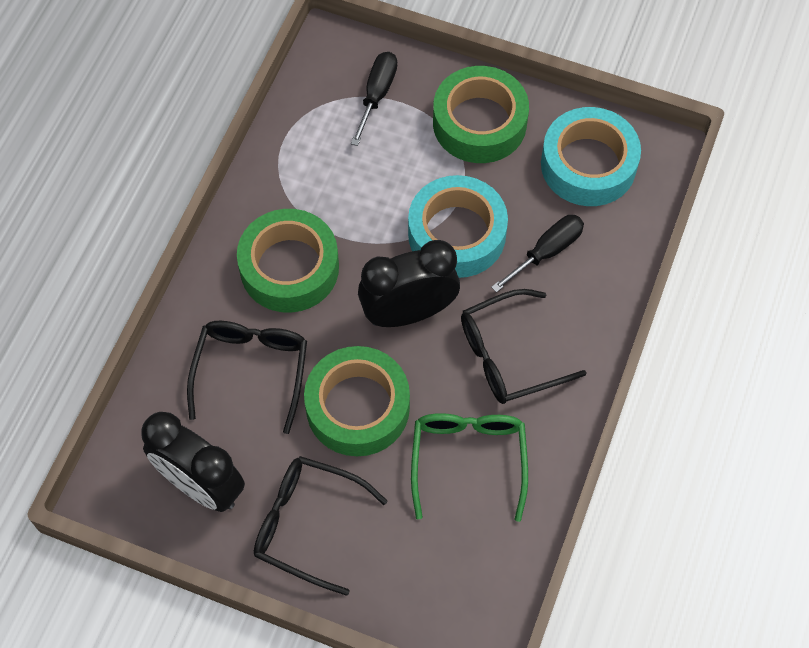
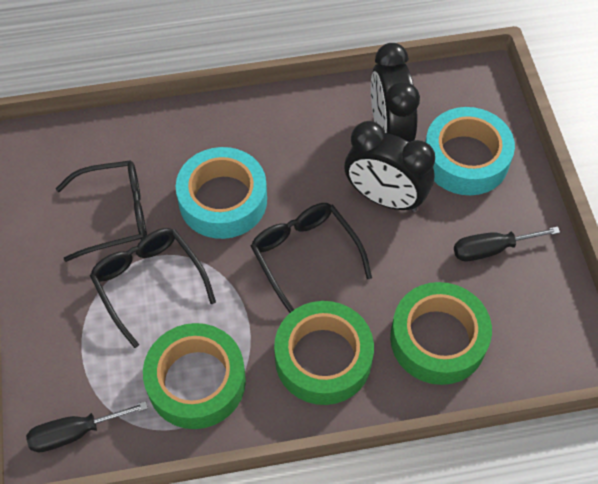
green glasses: 1 -> 0

